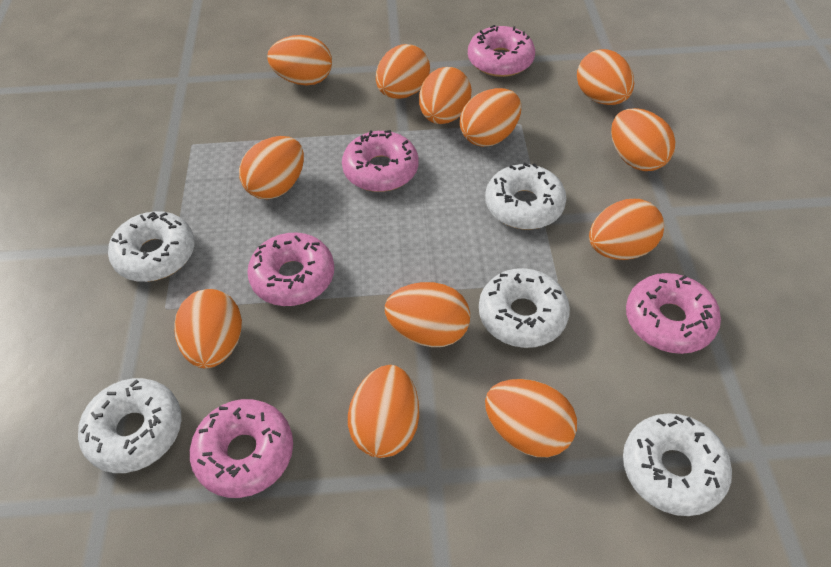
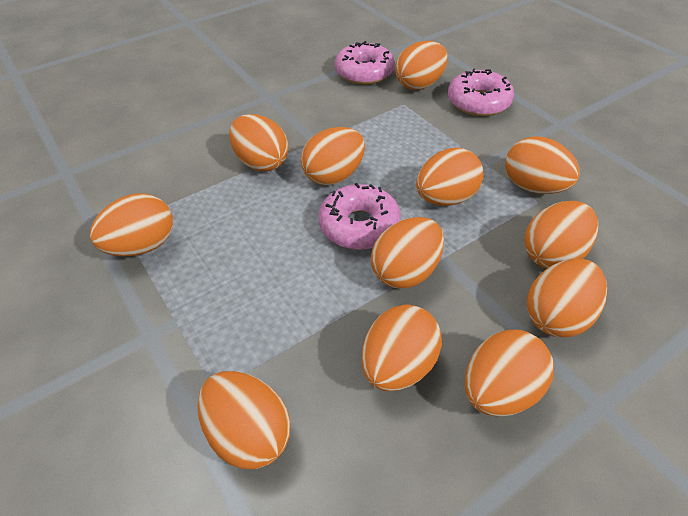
pink donut: 5 -> 3
white donut: 5 -> 0

